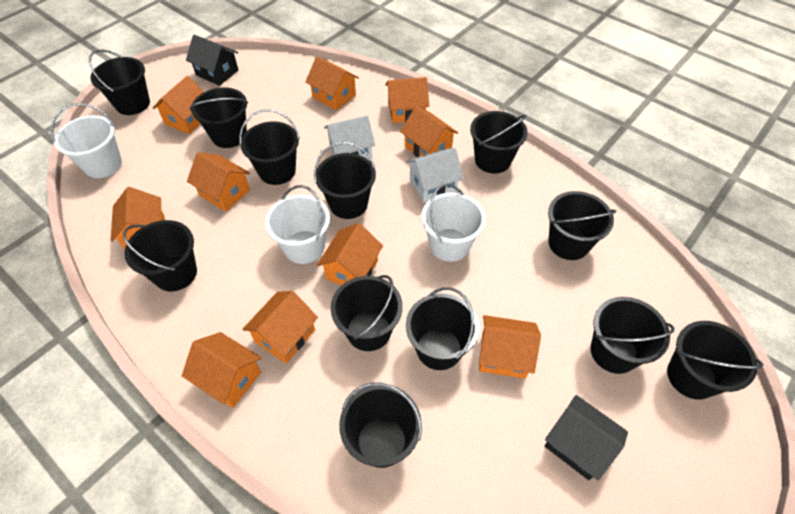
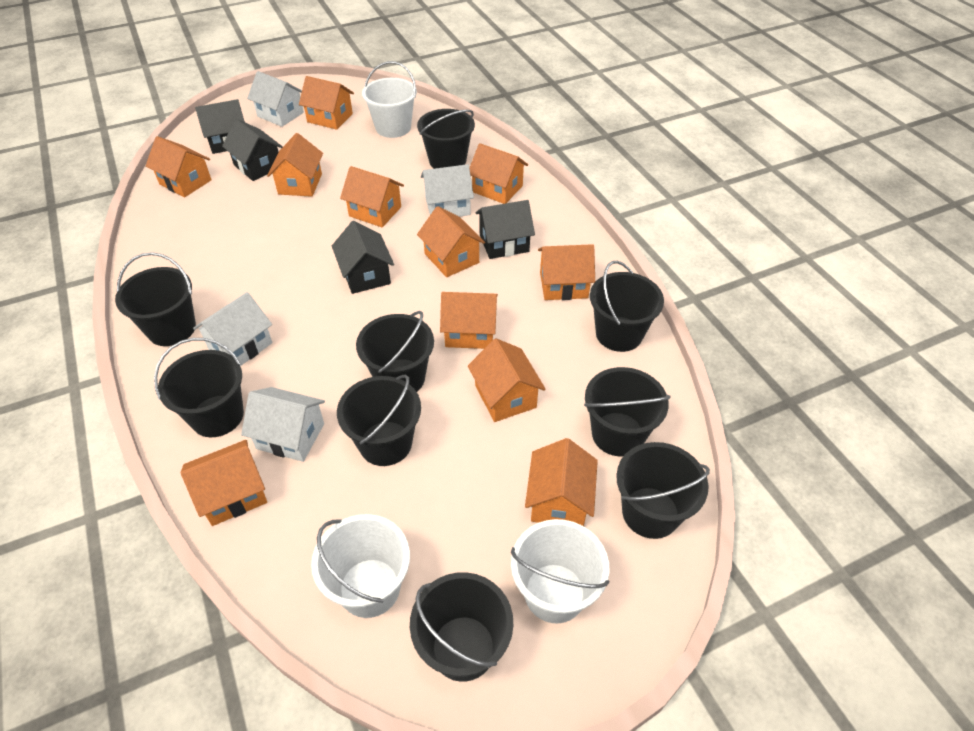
black bucket: 12 -> 9
black house: 2 -> 4
orange house: 10 -> 11
white house: 2 -> 4

